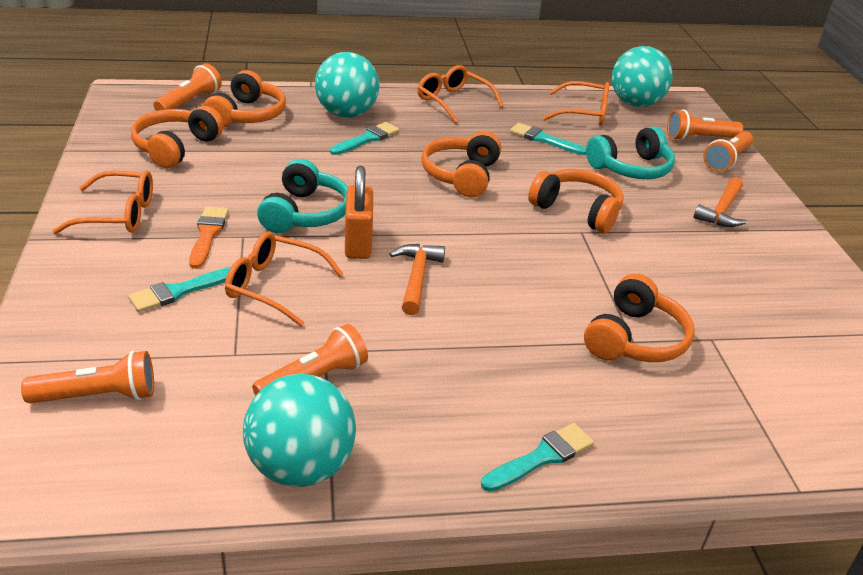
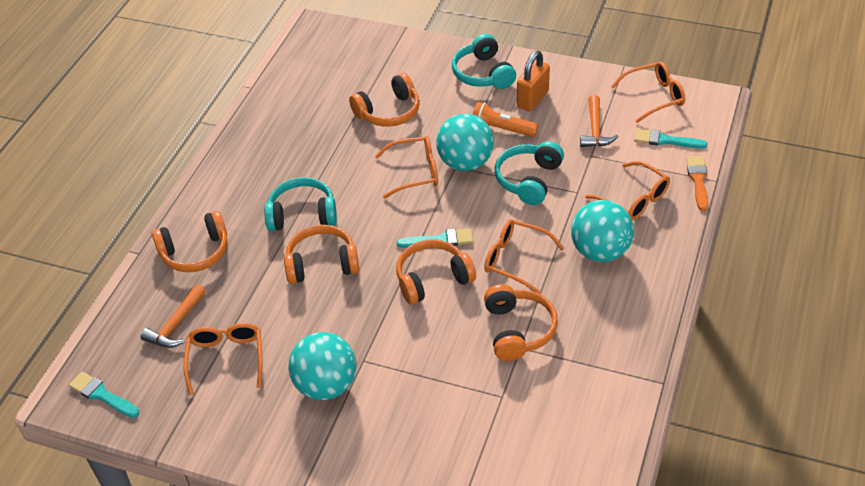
orange flashlight: 5 -> 1
orange glasses: 4 -> 5
turquoise brush: 4 -> 3
turquoise headphones: 2 -> 3

